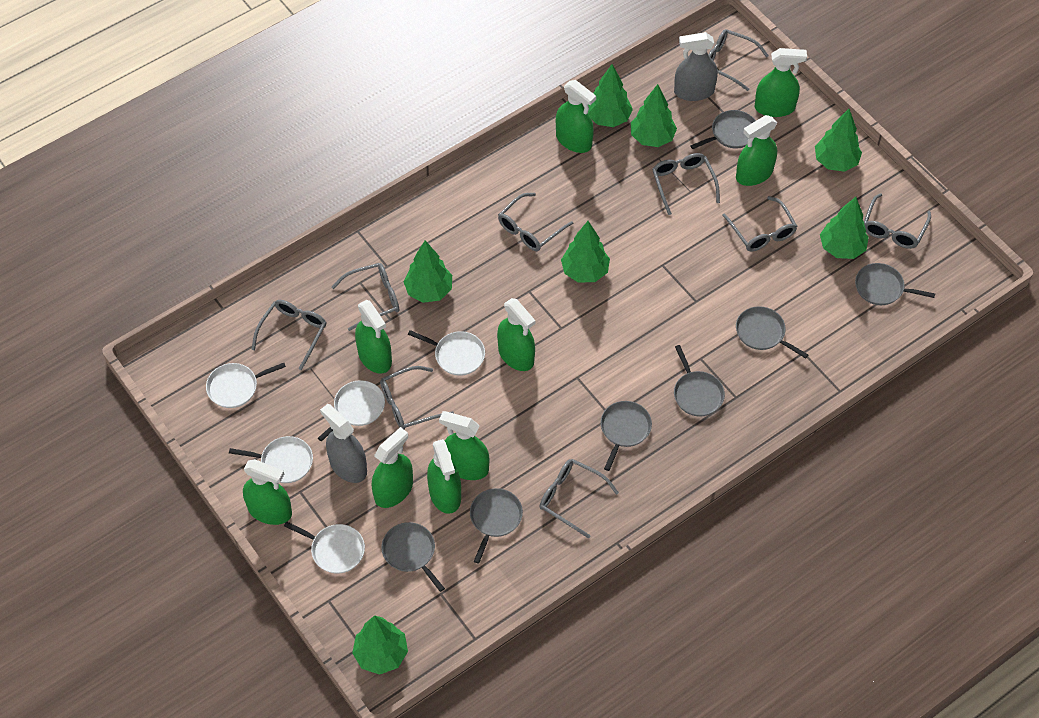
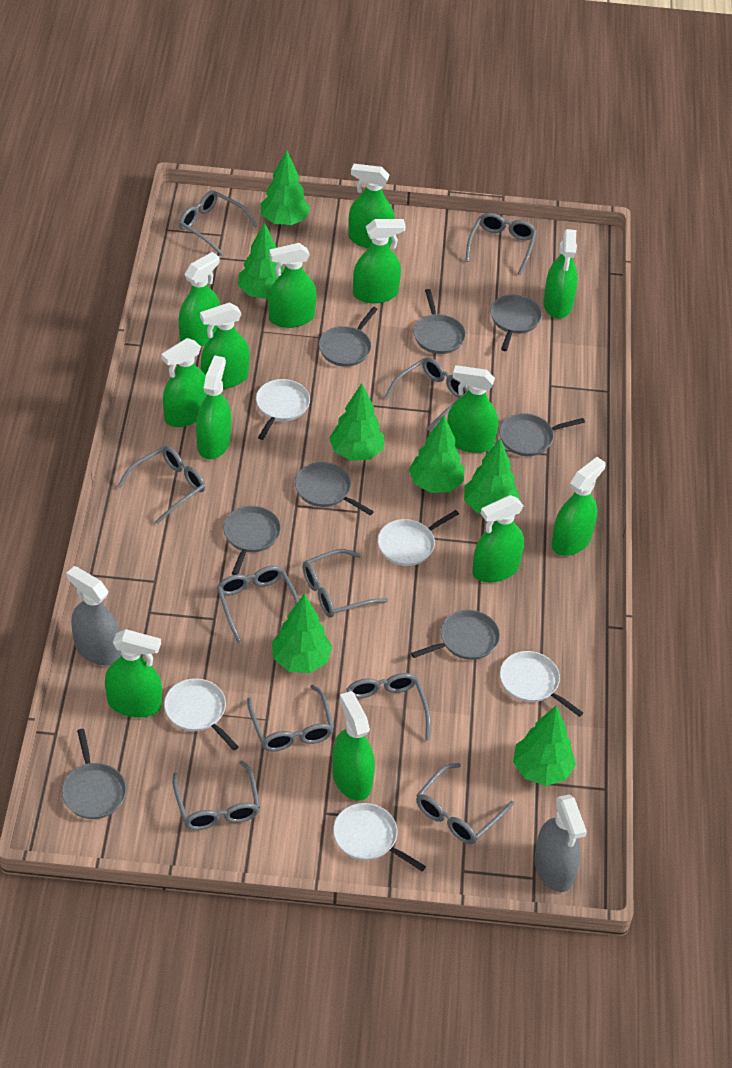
green spray bottle: 9 -> 13
grey glasses: 9 -> 10
grey pan: 7 -> 8

